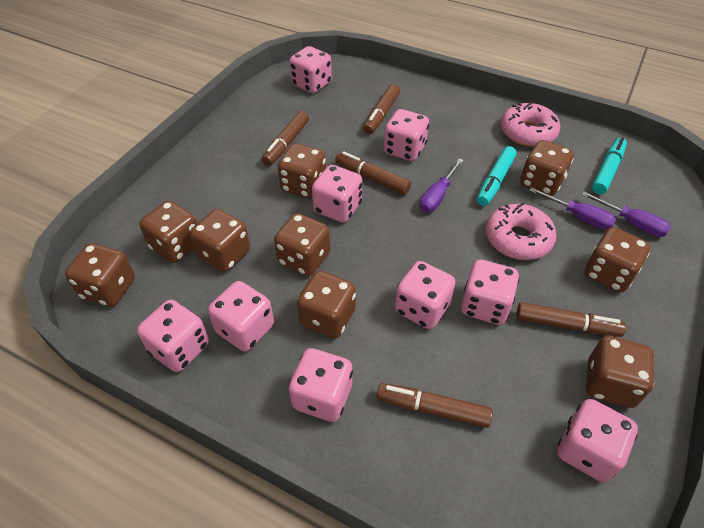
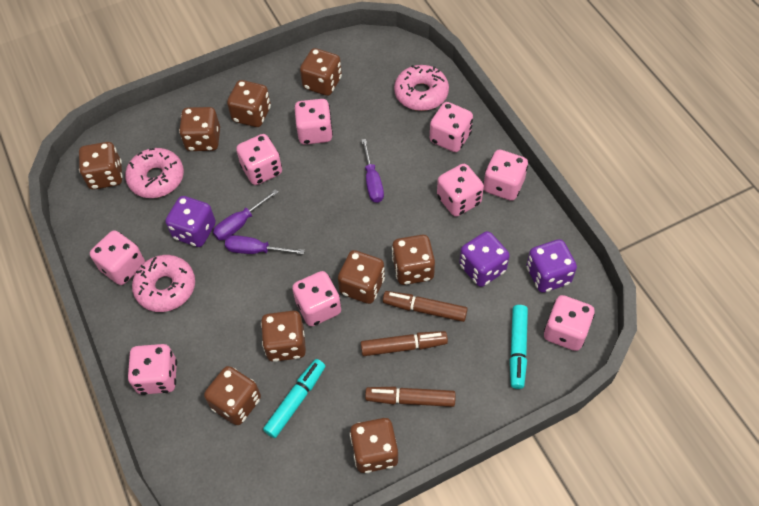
brown marker: 5 -> 3
pink donut: 2 -> 3
purple dice: 0 -> 3

